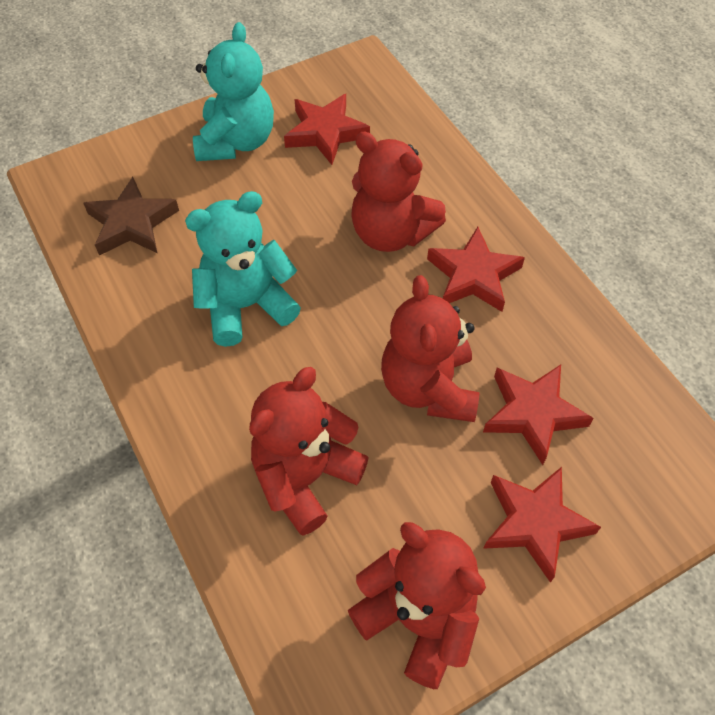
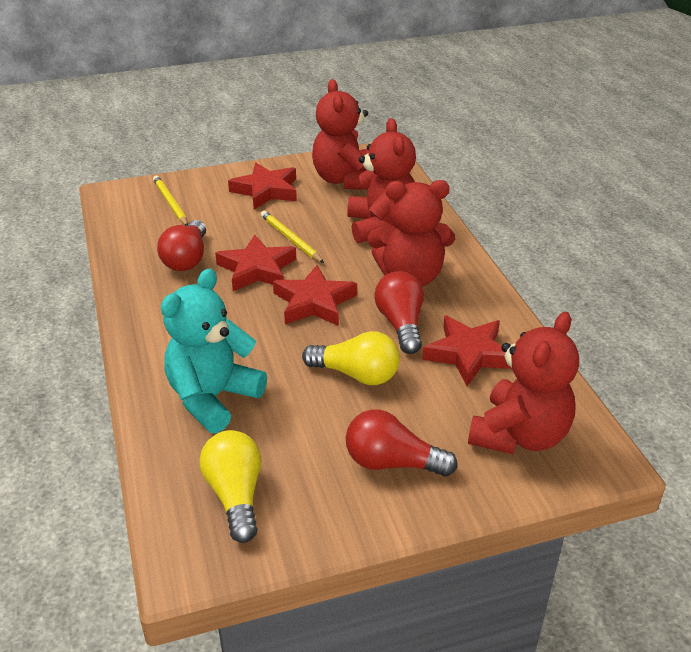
brown star: 1 -> 0
red light bulb: 0 -> 3
turquoise teddy bear: 2 -> 1
yellow light bulb: 0 -> 2
yellow pencil: 0 -> 2

